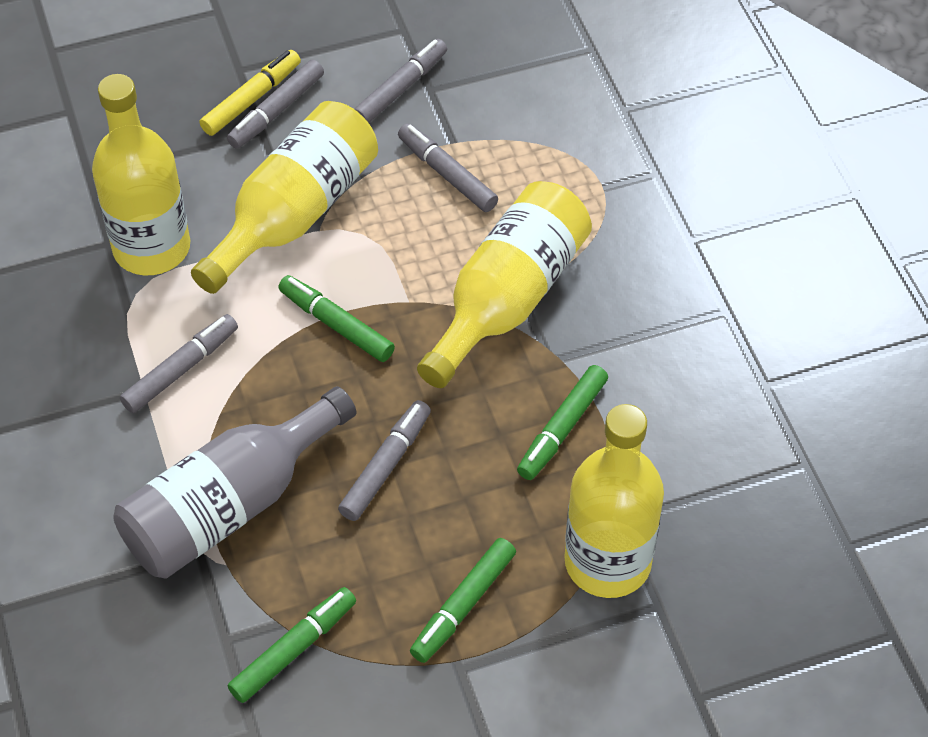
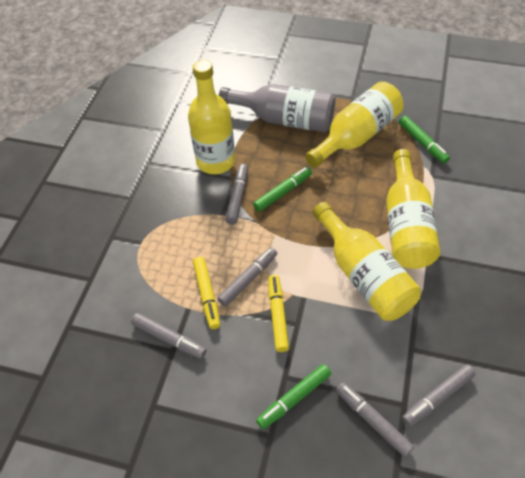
green marker: 4 -> 3
yellow marker: 1 -> 2

